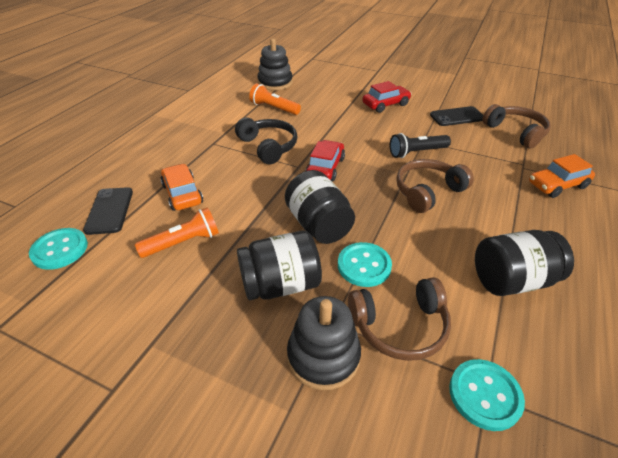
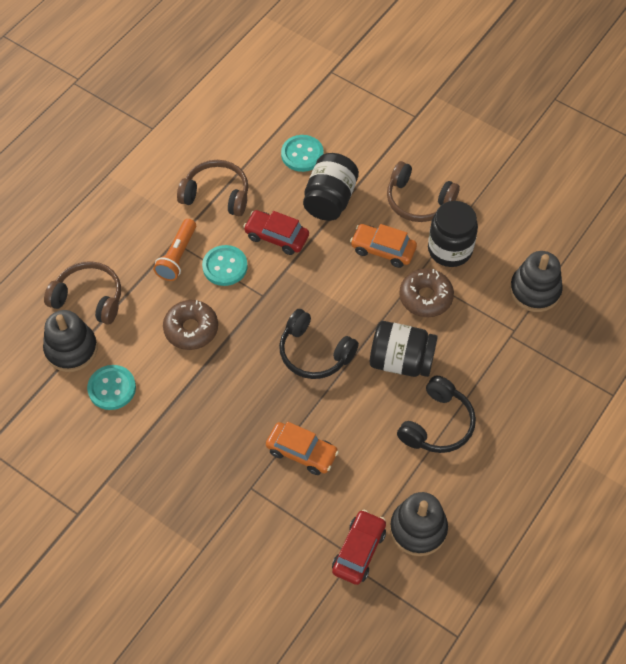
black flashlight: 1 -> 0
black headphones: 1 -> 2
black phone: 2 -> 0
black stacking toy: 2 -> 3
brown donut: 0 -> 2
orange flashlight: 2 -> 1

